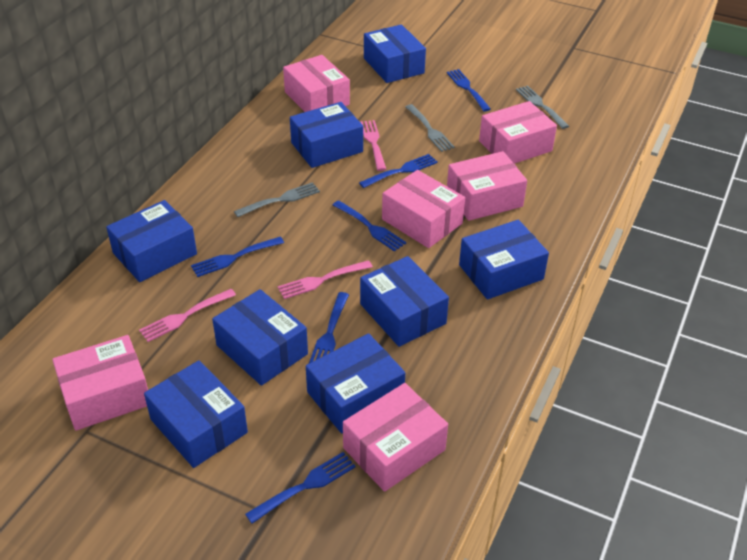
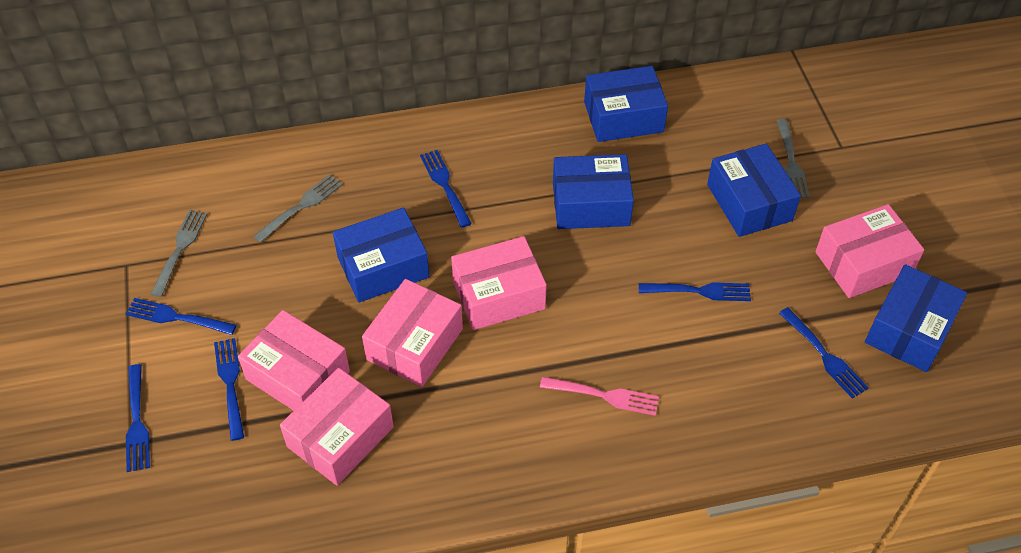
blue box: 8 -> 5
pink box: 6 -> 5
pink fork: 3 -> 1

